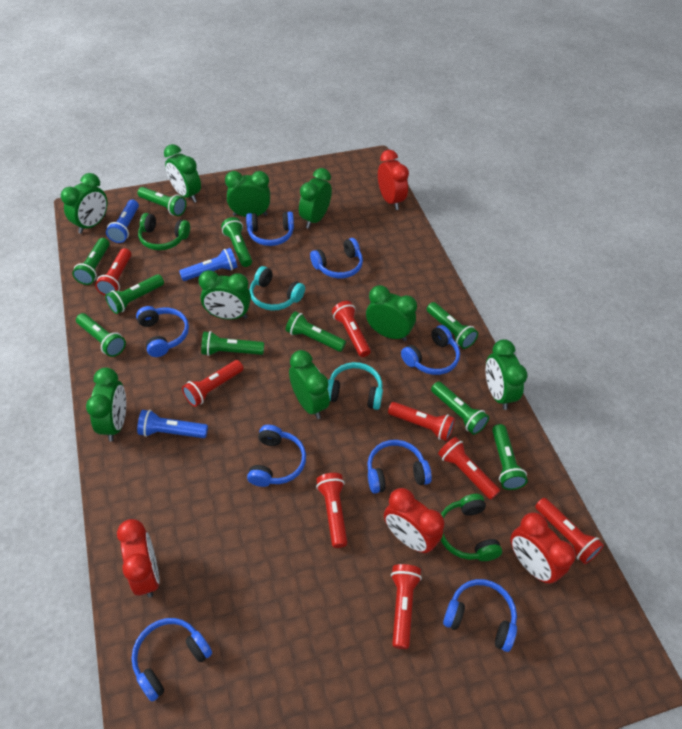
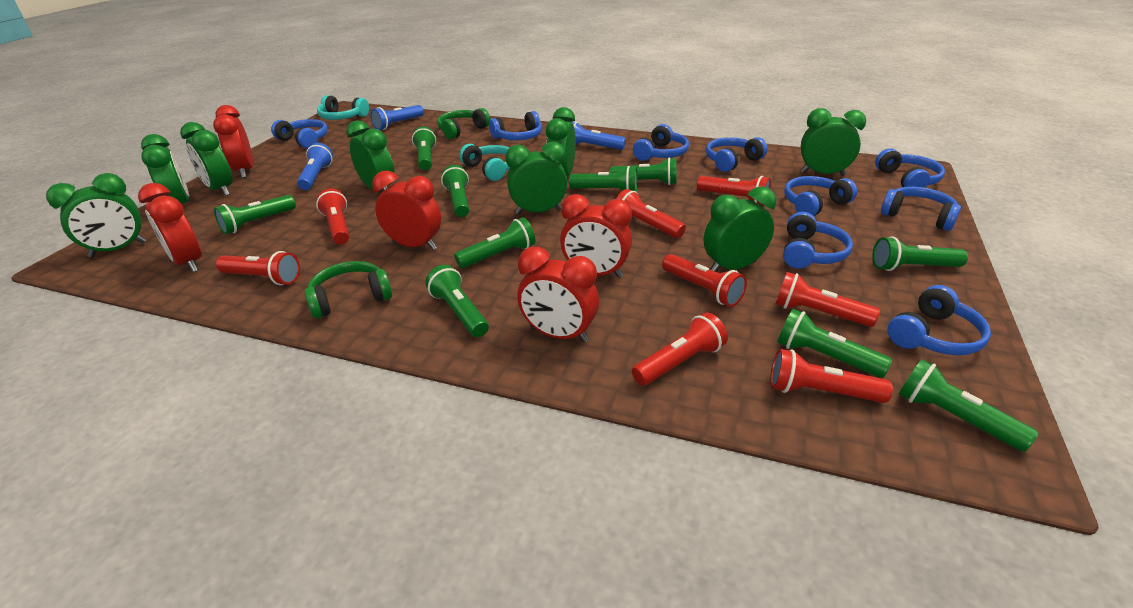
blue headphones: 8 -> 9
green clock: 9 -> 8
red clock: 4 -> 5

